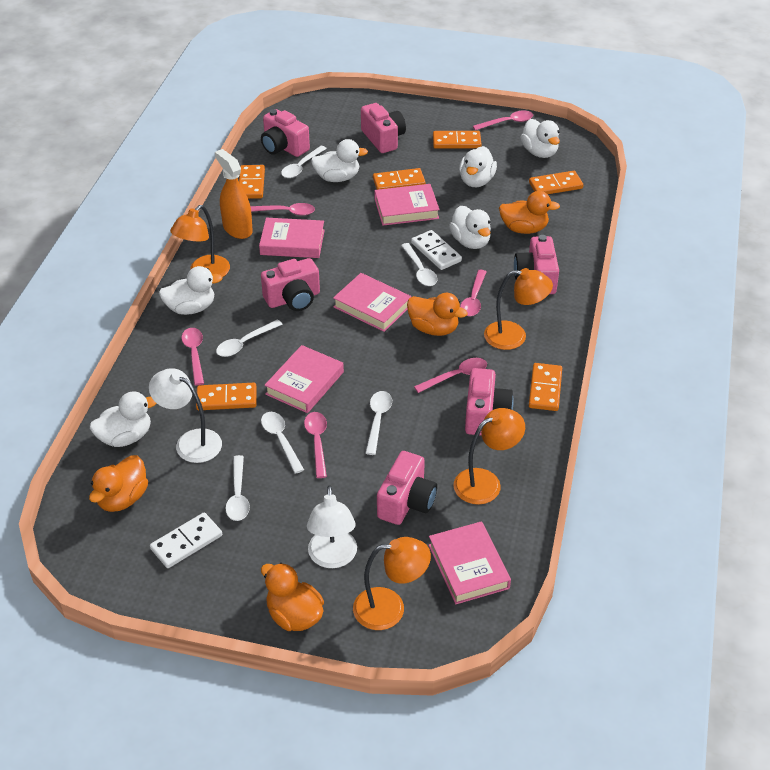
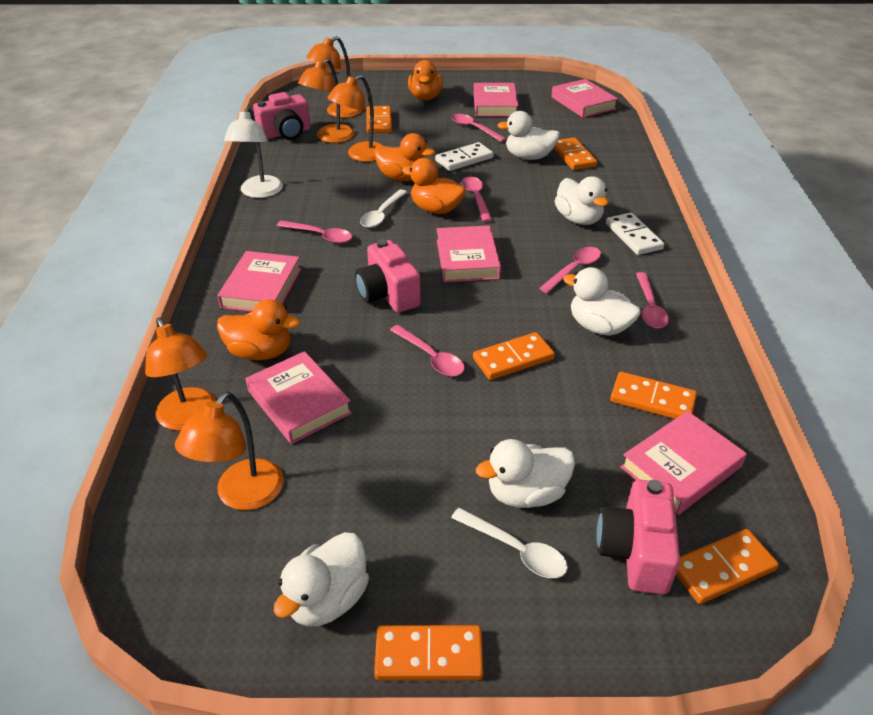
orange lamp: 4 -> 5
orange spray bottle: 1 -> 0
pink book: 5 -> 6
pink camera: 6 -> 3
white duck: 6 -> 5
white lamp: 2 -> 1
white spoon: 6 -> 2

